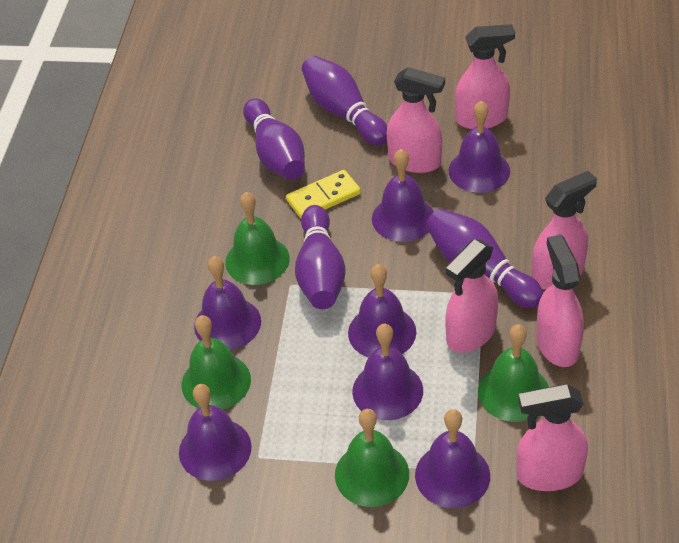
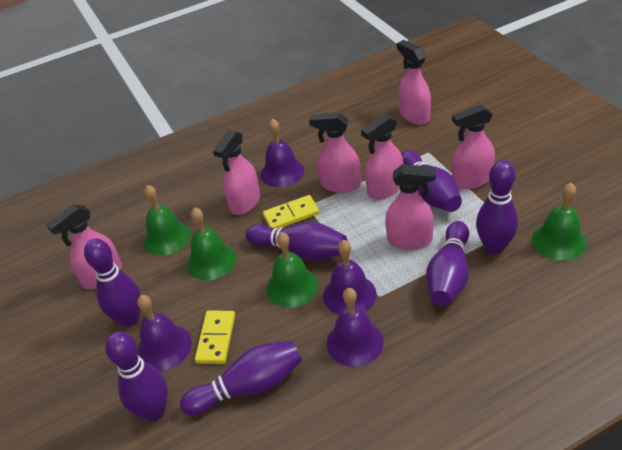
pink spray bottle: 6 -> 7
purple bell: 7 -> 4
purple bowling pin: 4 -> 7
yellow domino: 1 -> 2

